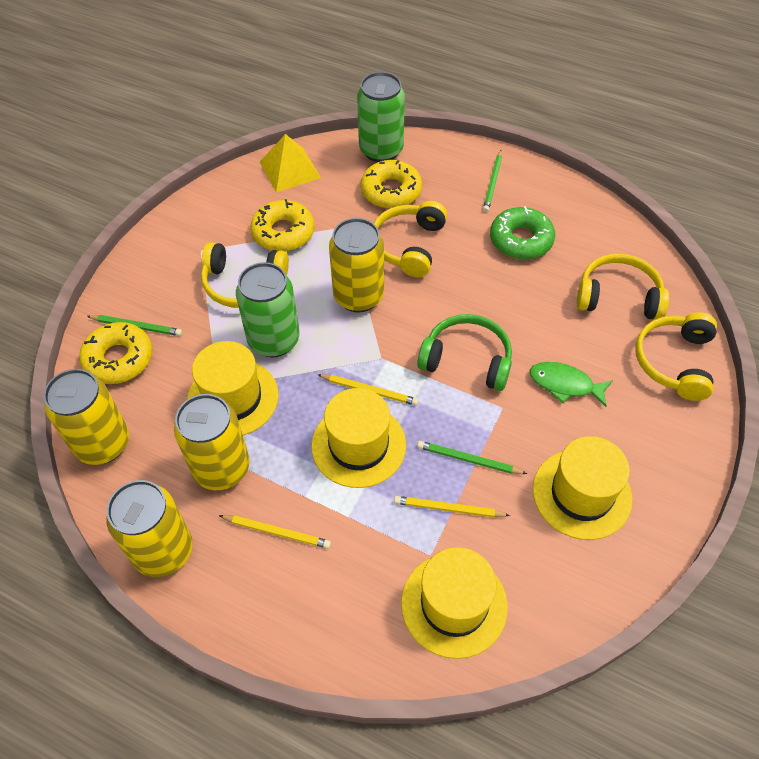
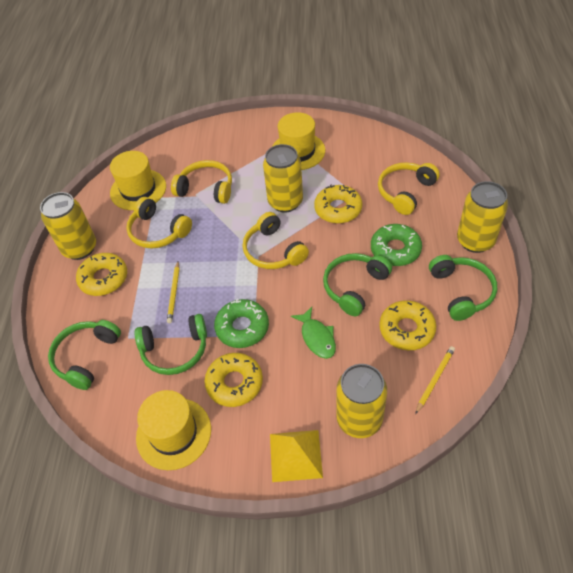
green can: 2 -> 0
green donut: 1 -> 2
green headphones: 1 -> 4
green pencil: 3 -> 0
yellow donut: 3 -> 4
yellow hat: 4 -> 3
yellow pencil: 3 -> 2

